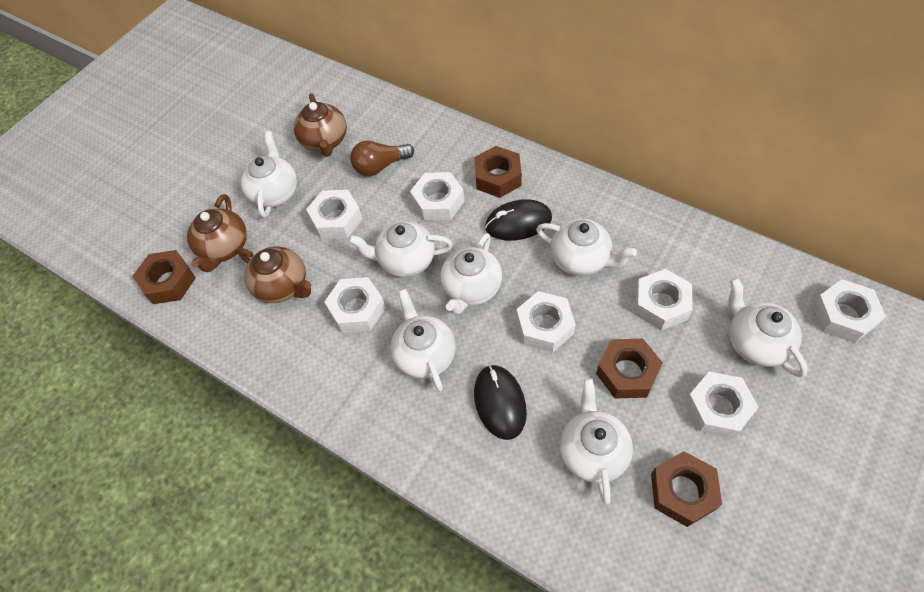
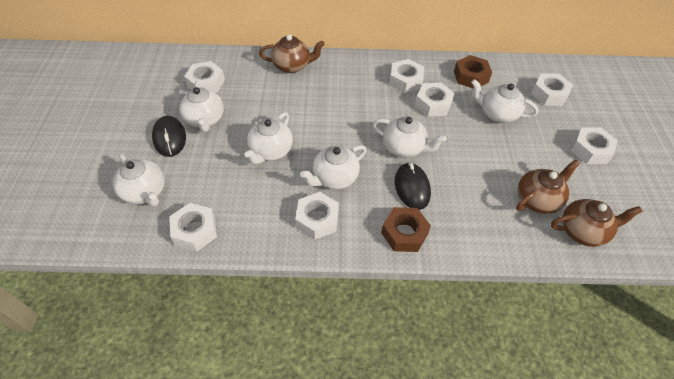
brown light bulb: 1 -> 0
brown nut: 4 -> 2
white teapot: 7 -> 6

